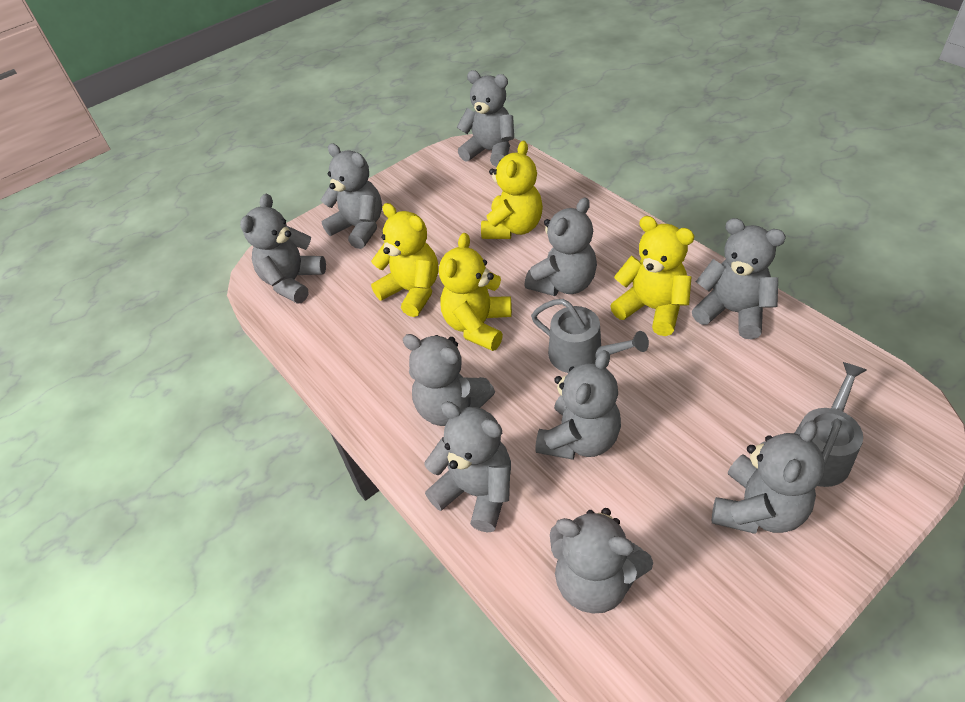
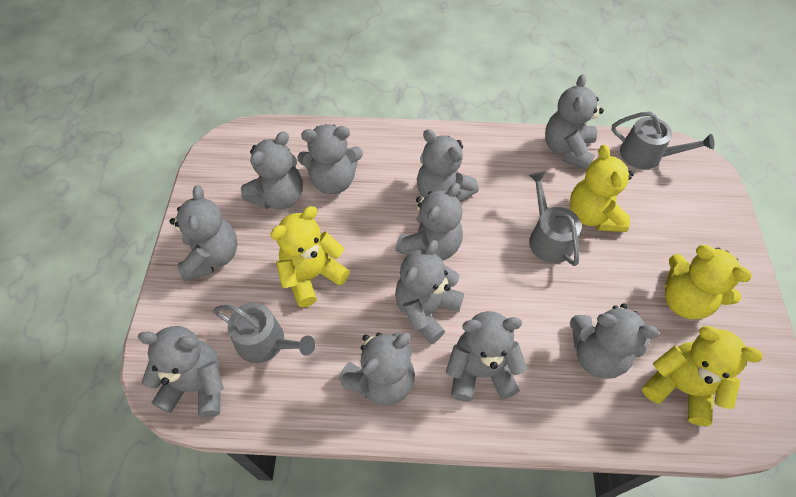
grey teddy bear: 10 -> 11
grey watering can: 2 -> 3

